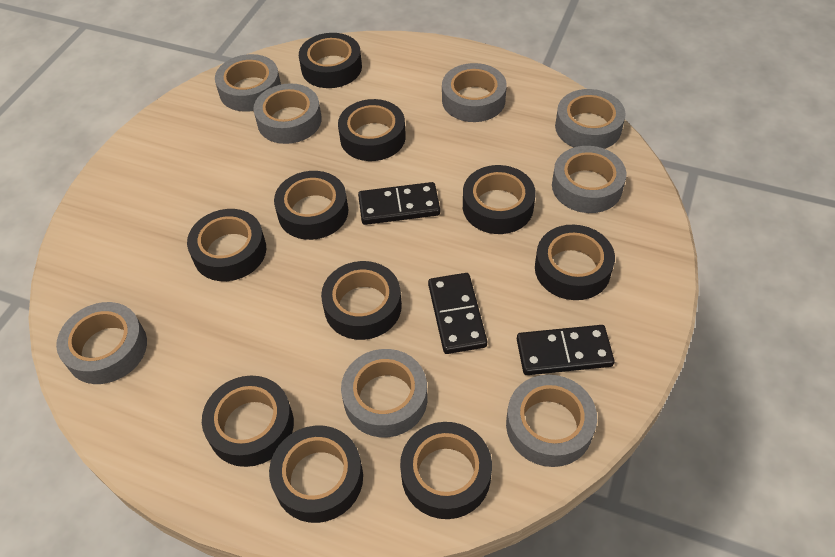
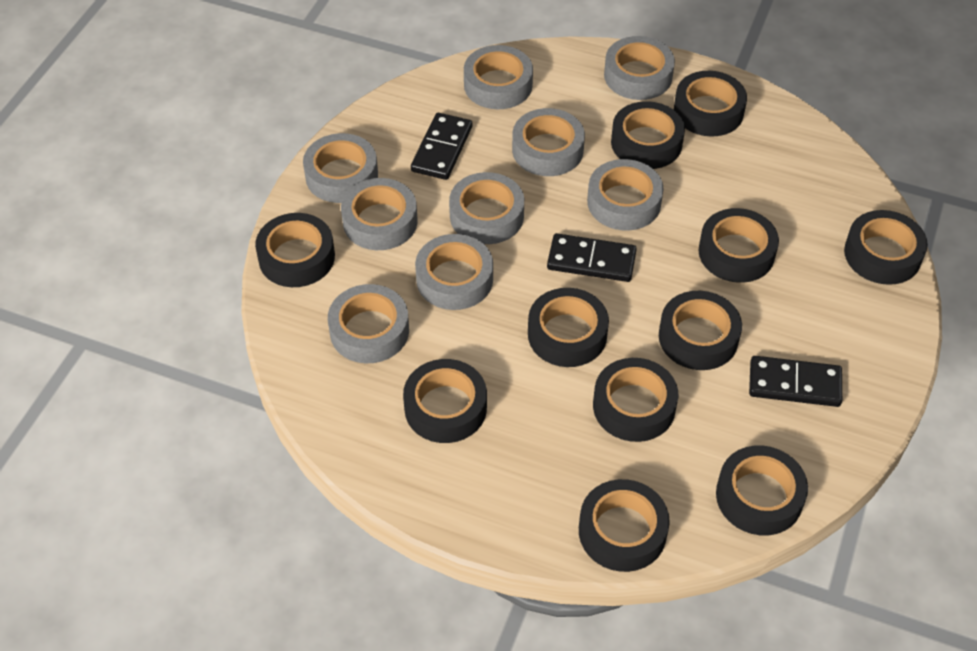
black tape: 10 -> 11
grey tape: 8 -> 9

